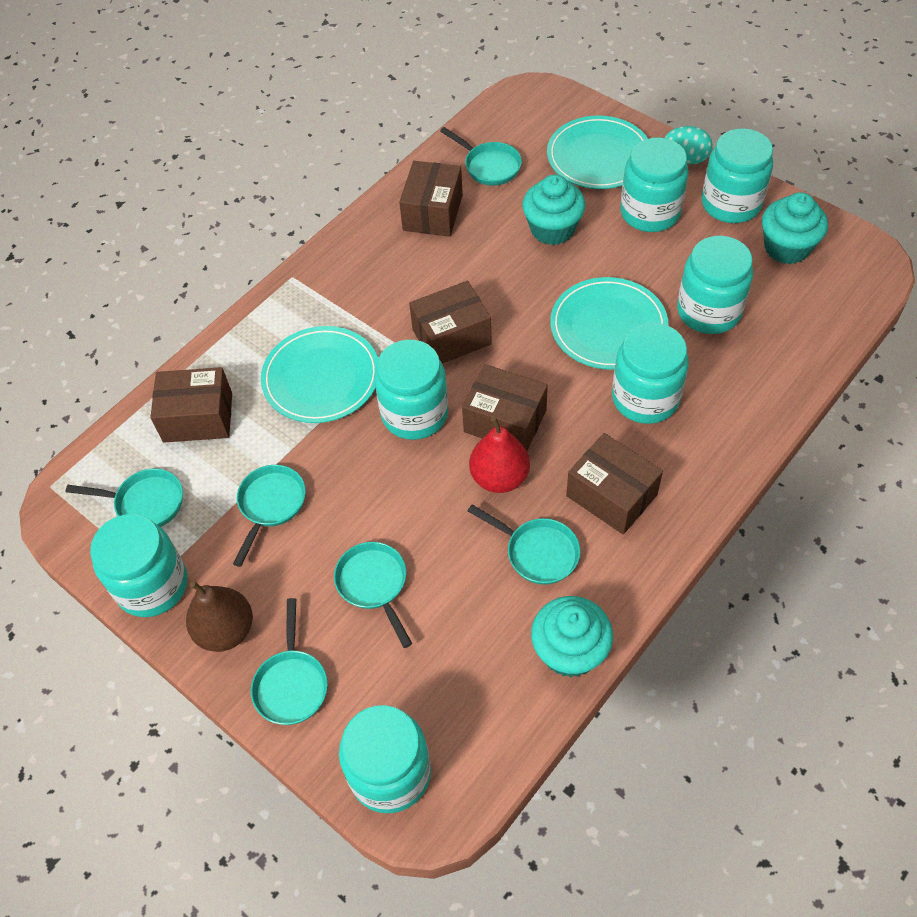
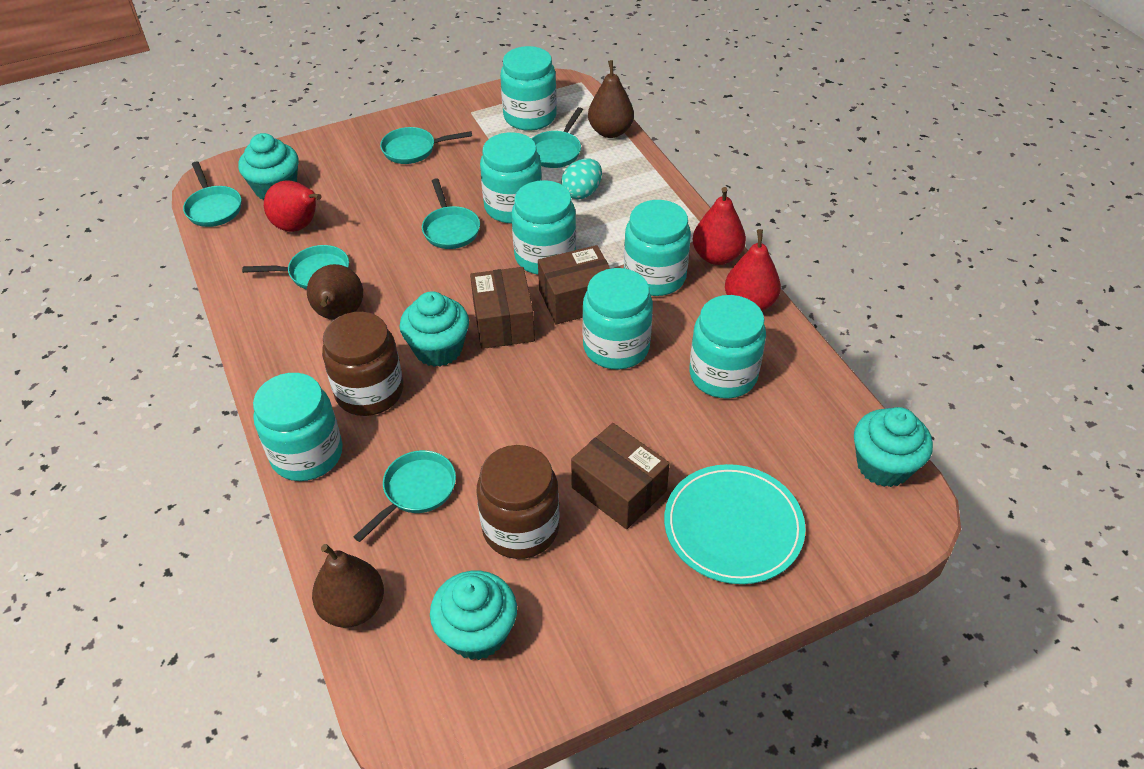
brown box: 5 -> 3
brown jar: 0 -> 2
brown pear: 1 -> 3
red pear: 1 -> 3
turquoise cupcake: 3 -> 4
turquoise plate: 3 -> 1

